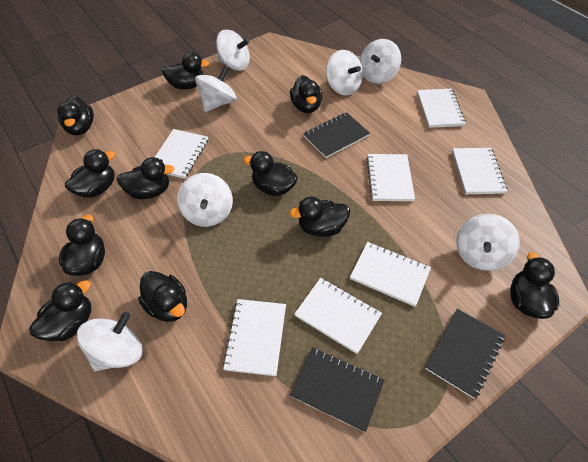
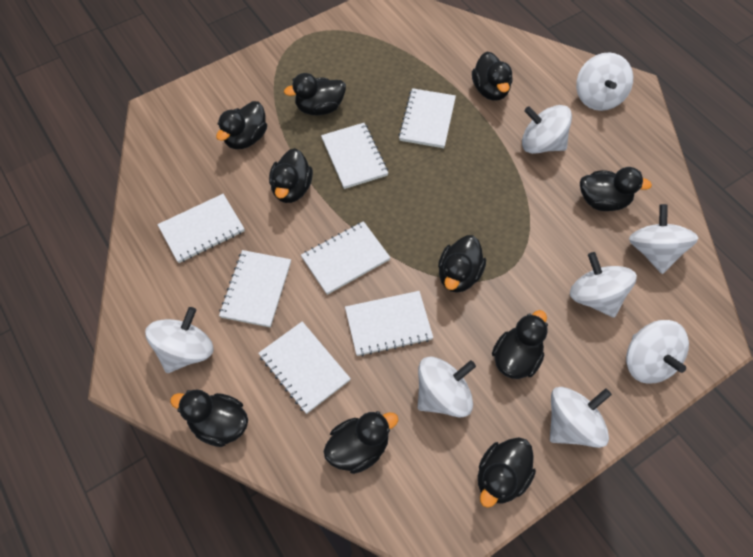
black duck: 11 -> 10
black notebook: 3 -> 0
white spinning top: 7 -> 8

